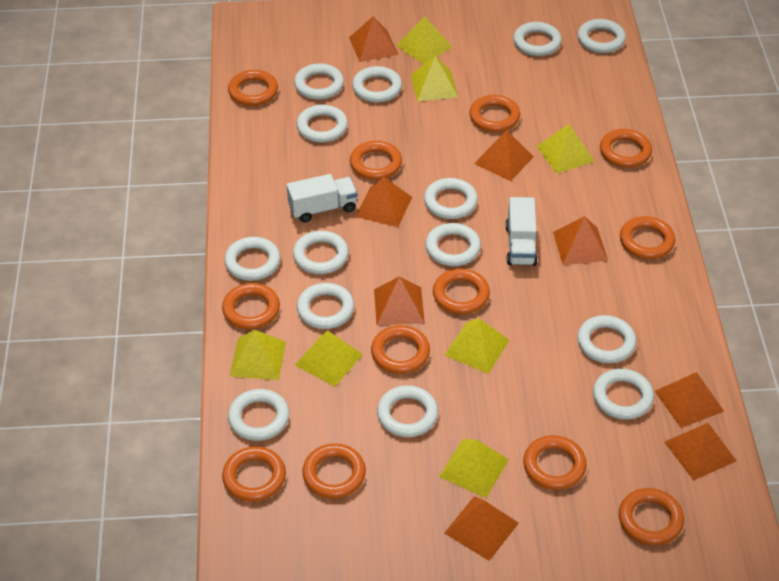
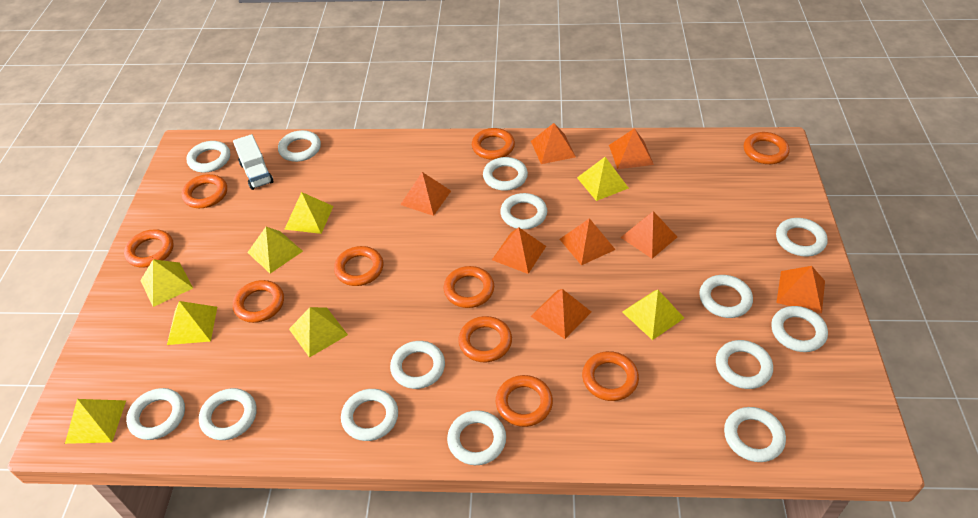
orange ring: 12 -> 10
white truck: 2 -> 1
yellow pyramid: 7 -> 8

